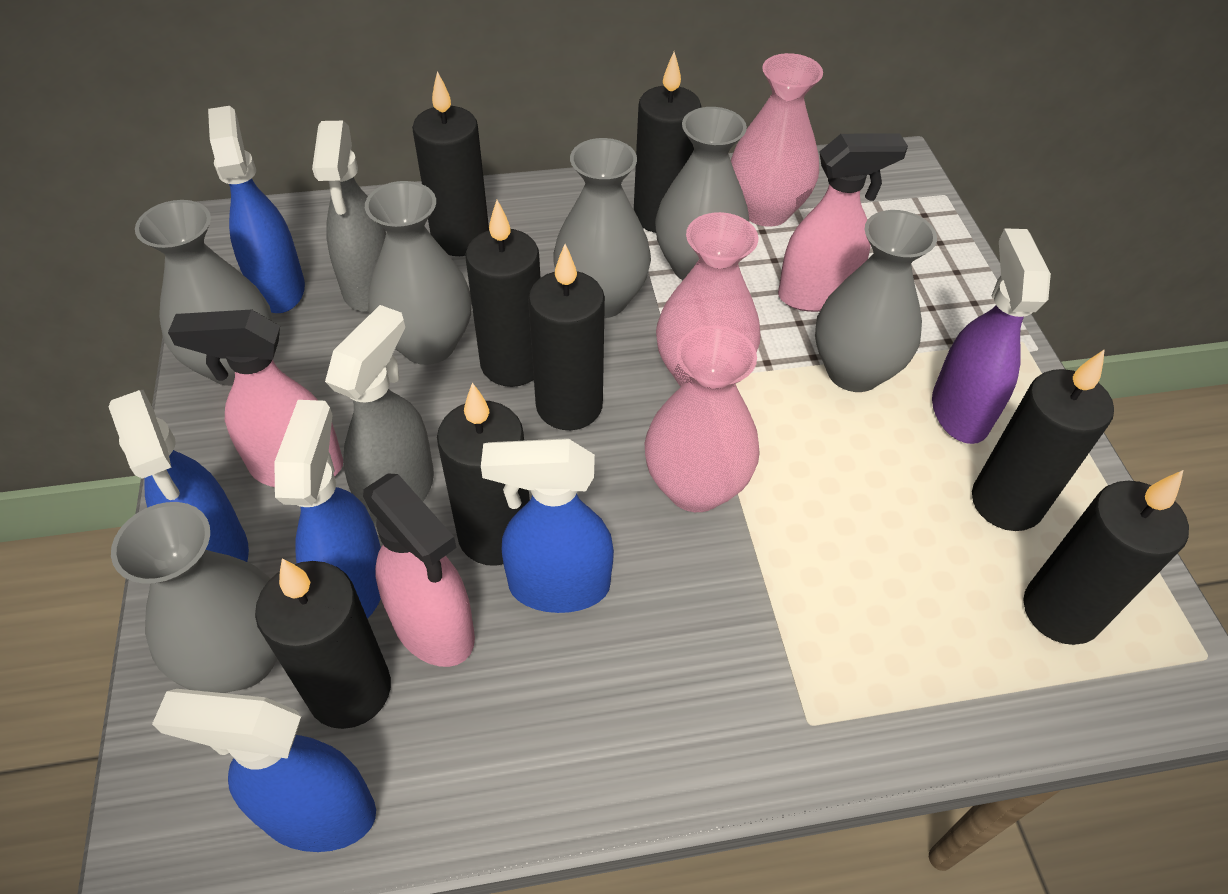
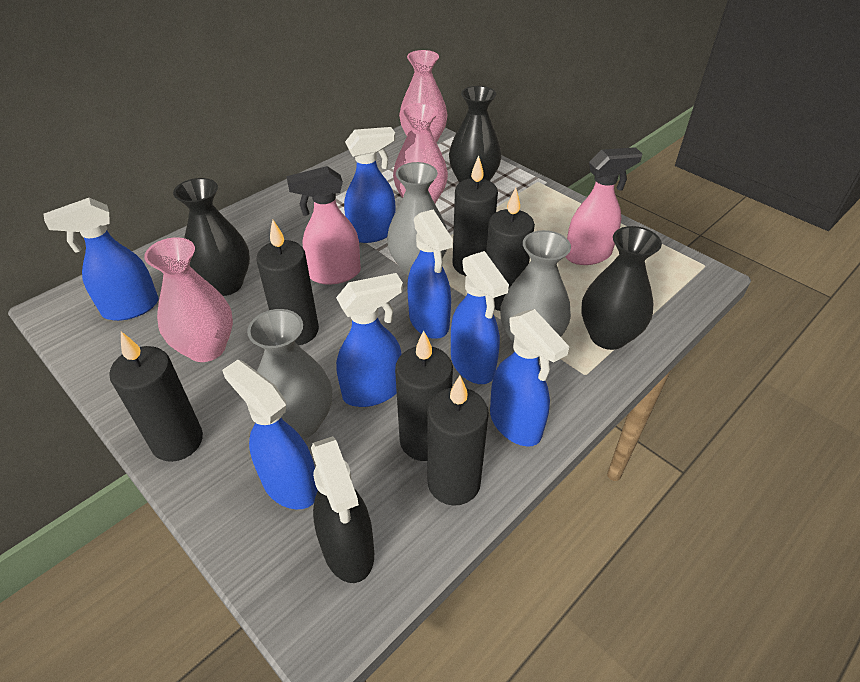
black candle: 8 -> 6
black spray bottle: 0 -> 1
black vase: 0 -> 3
blue spray bottle: 5 -> 7
grey spray bottle: 2 -> 0
grey vase: 6 -> 3
pink spray bottle: 3 -> 2
purple spray bottle: 1 -> 0

